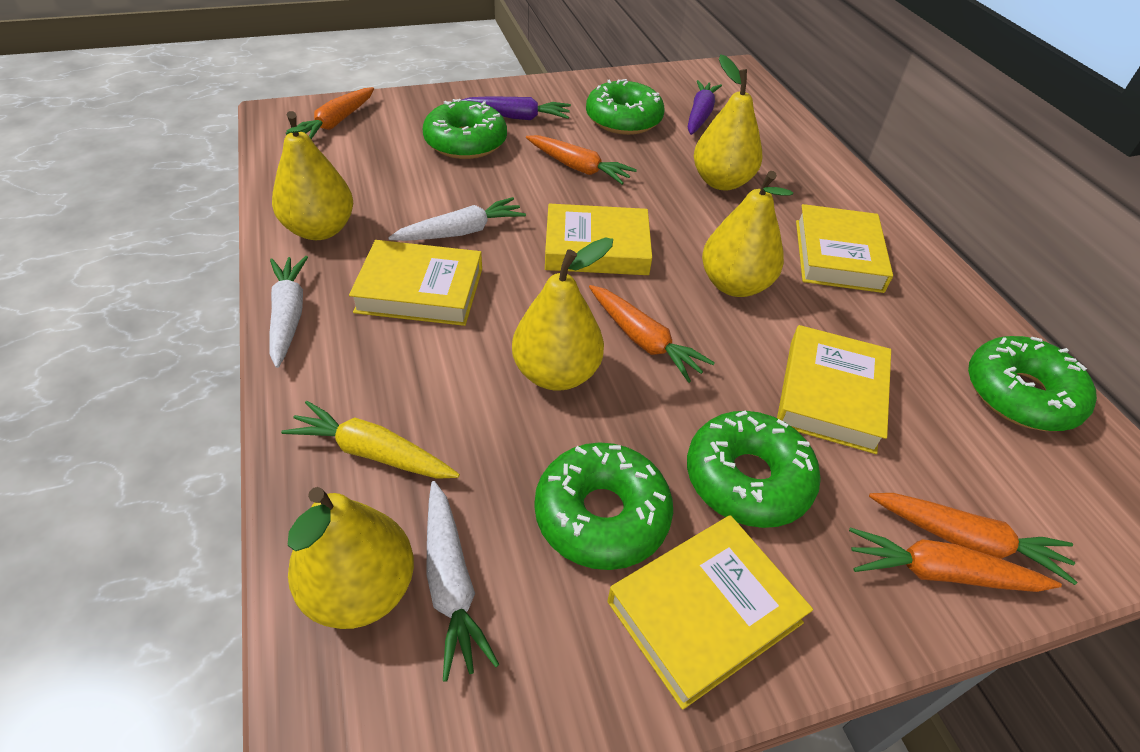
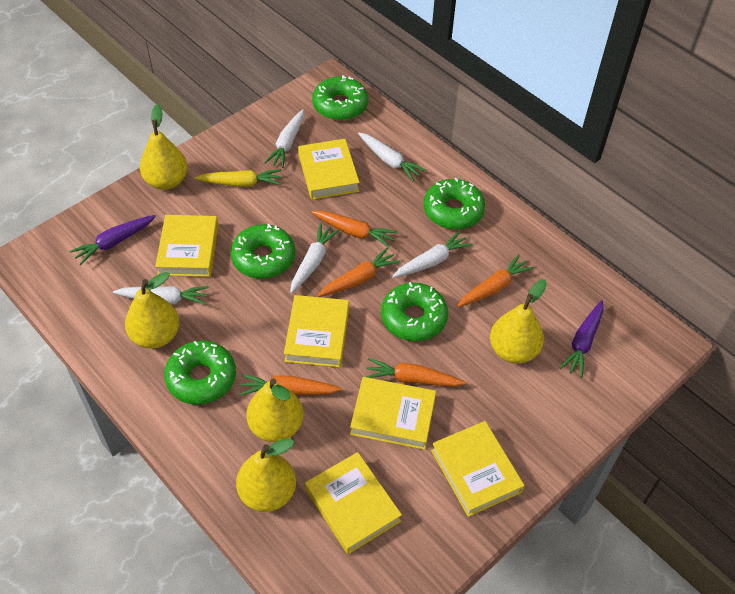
white carrot: 3 -> 5
yellow book: 5 -> 6

